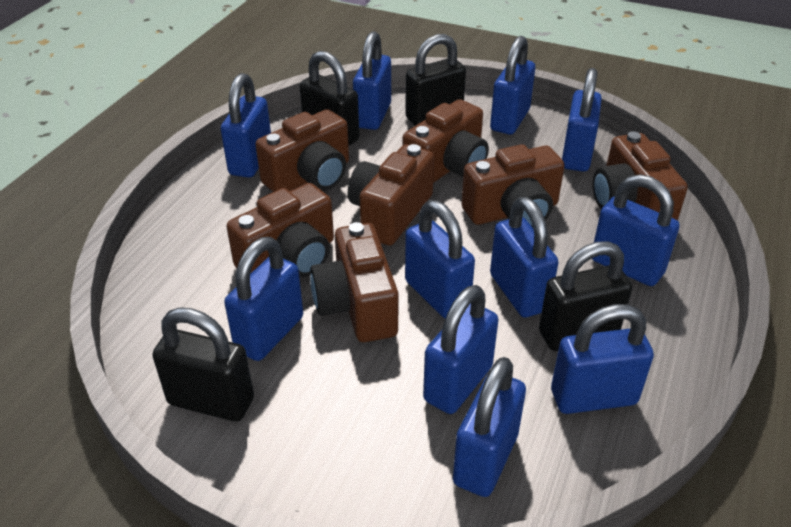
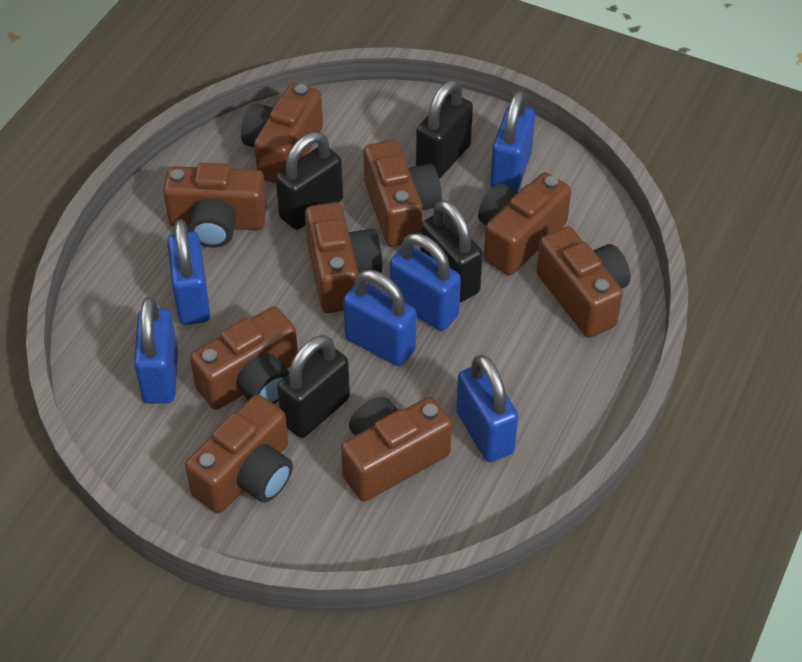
blue padlock: 11 -> 6
brown camera: 7 -> 9

